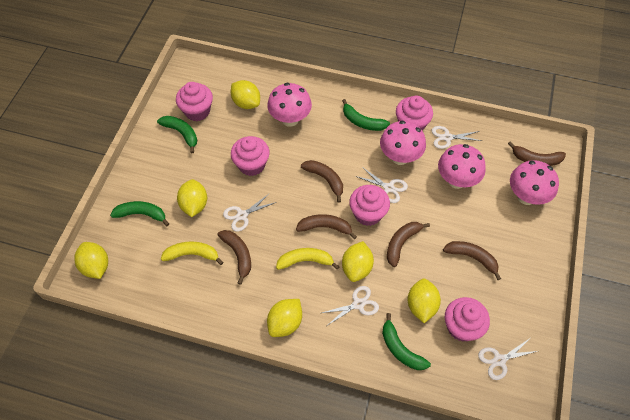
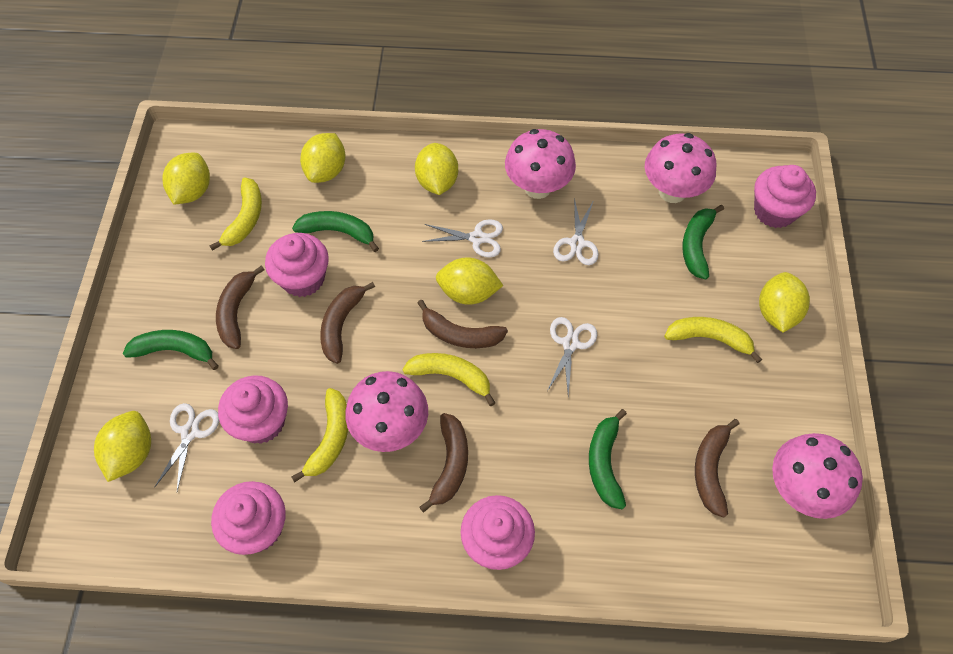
brown banana: 6 -> 5
white scissors: 5 -> 4
yellow banana: 2 -> 4

